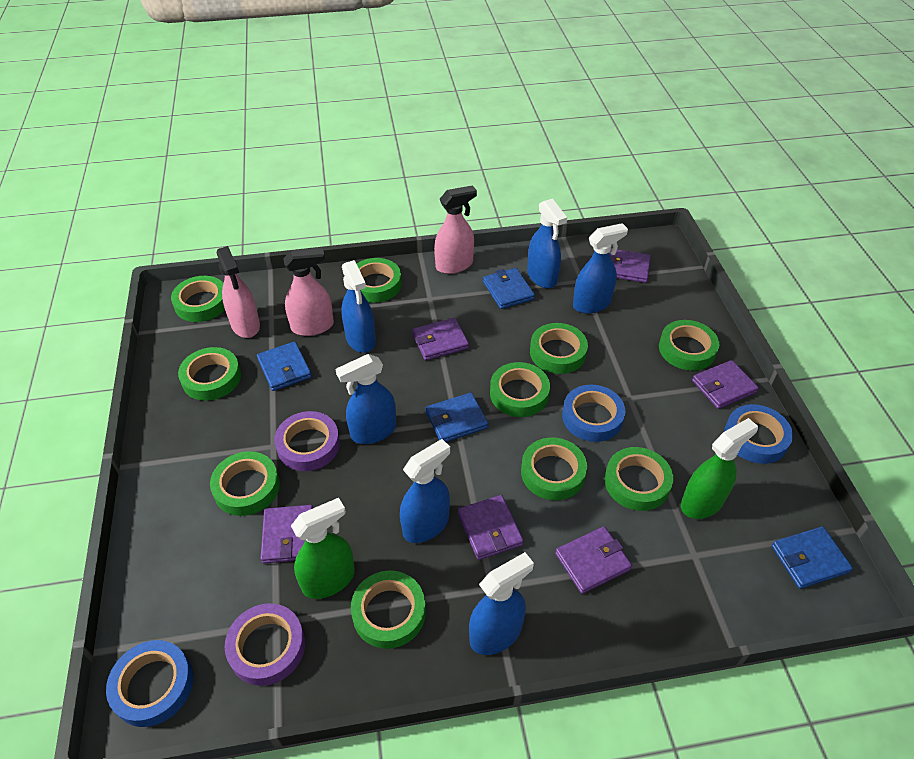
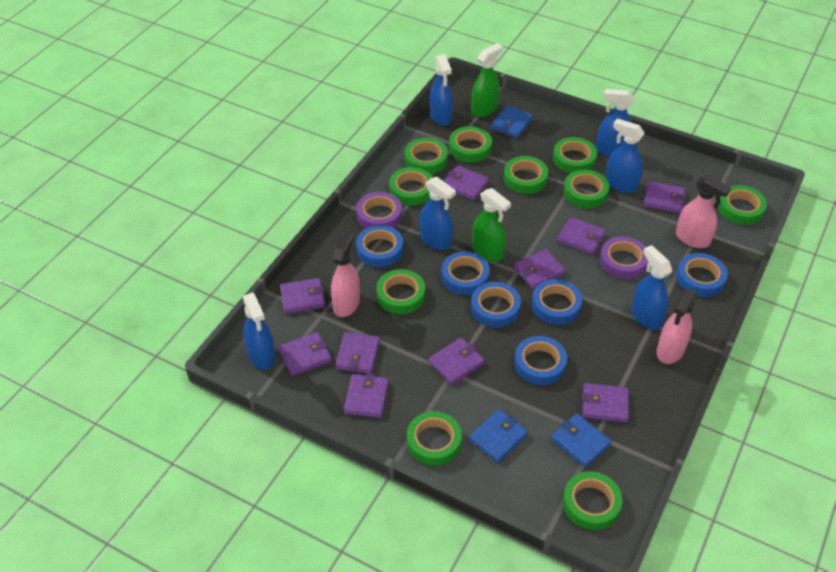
blue tape: 3 -> 6
blue wallet: 4 -> 3
purple wallet: 6 -> 10

